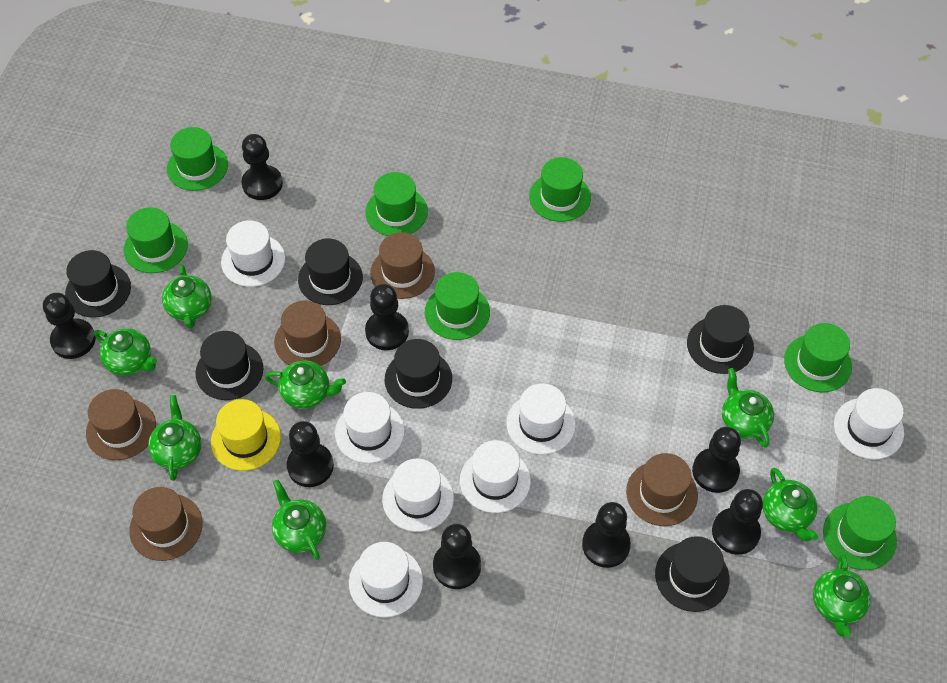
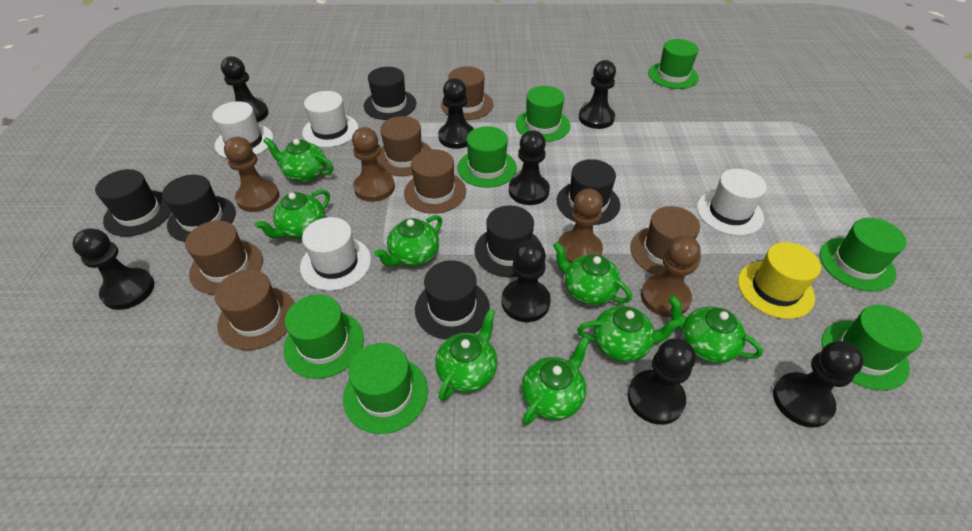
brown hat: 5 -> 6
brown pawn: 0 -> 4
white hat: 7 -> 4

